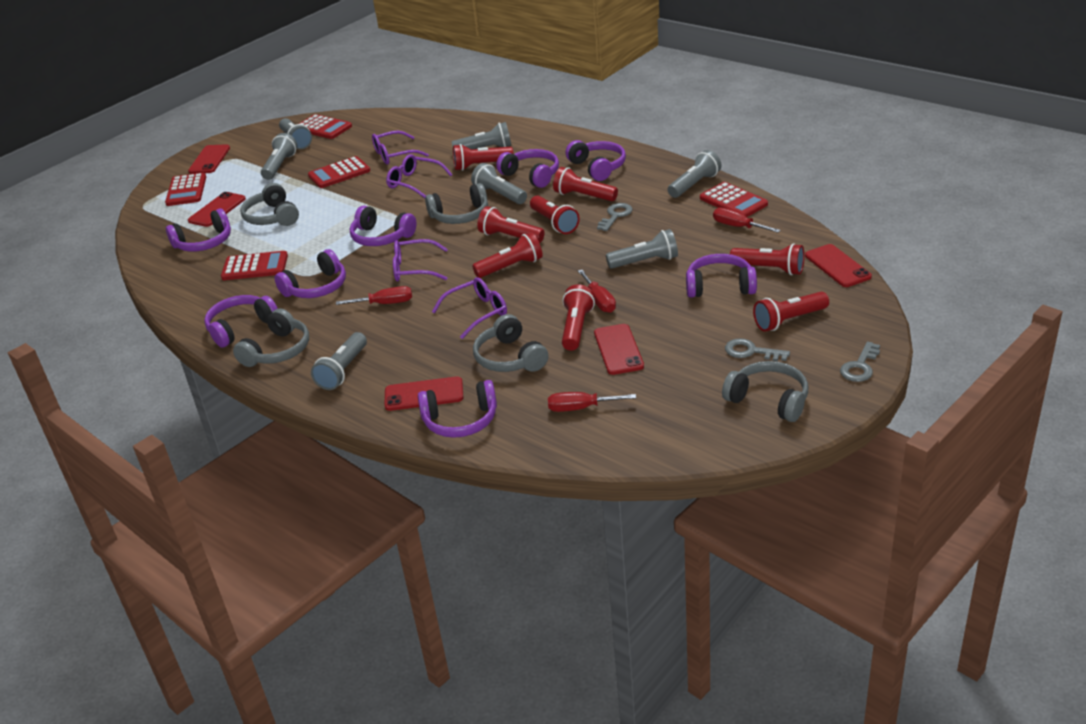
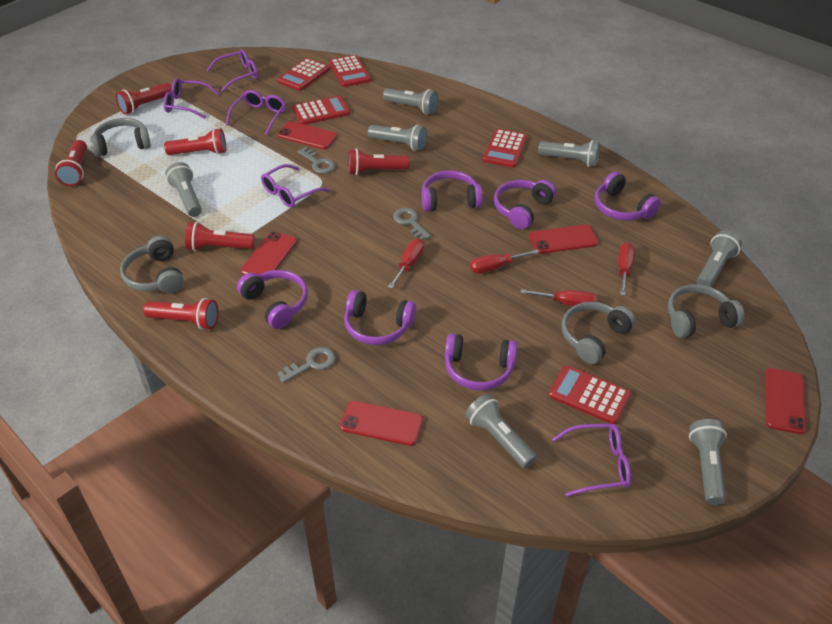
grey headphones: 5 -> 4
purple glasses: 4 -> 5
purple headphones: 8 -> 6
red flashlight: 8 -> 6

